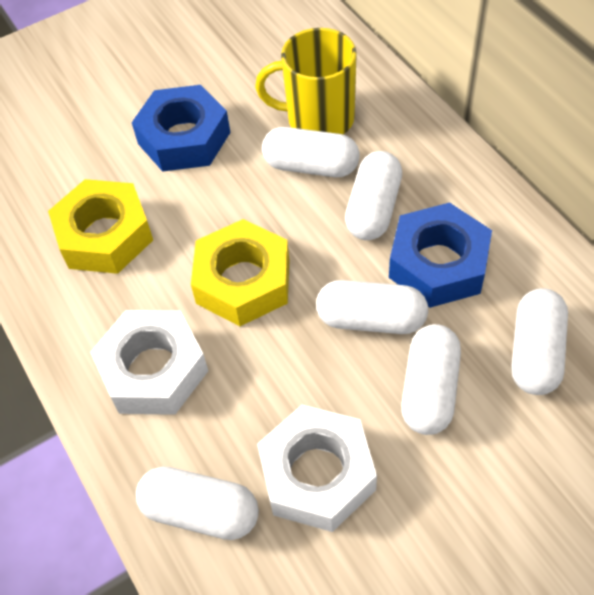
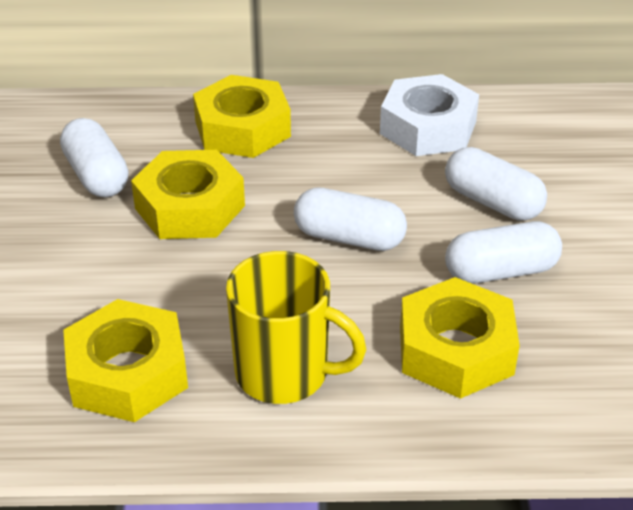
blue nut: 2 -> 0
white capsule: 6 -> 4
white nut: 2 -> 1
yellow nut: 2 -> 4

